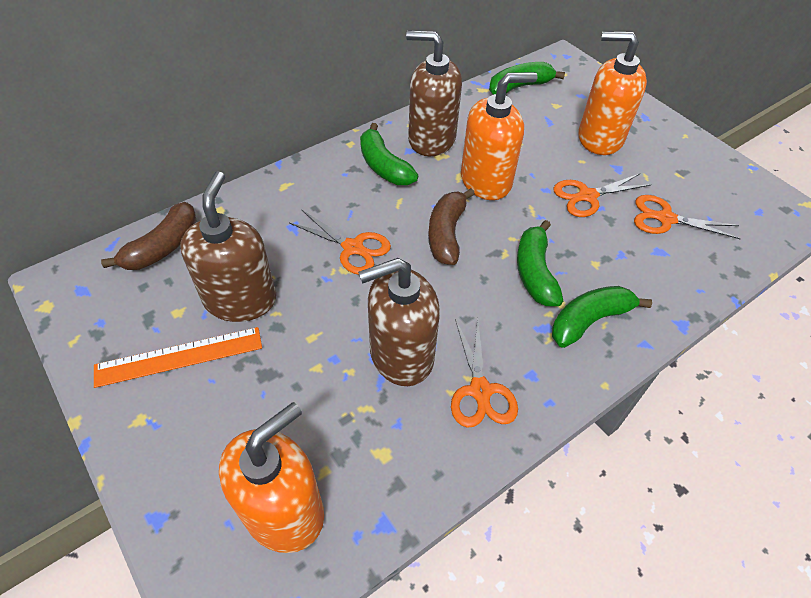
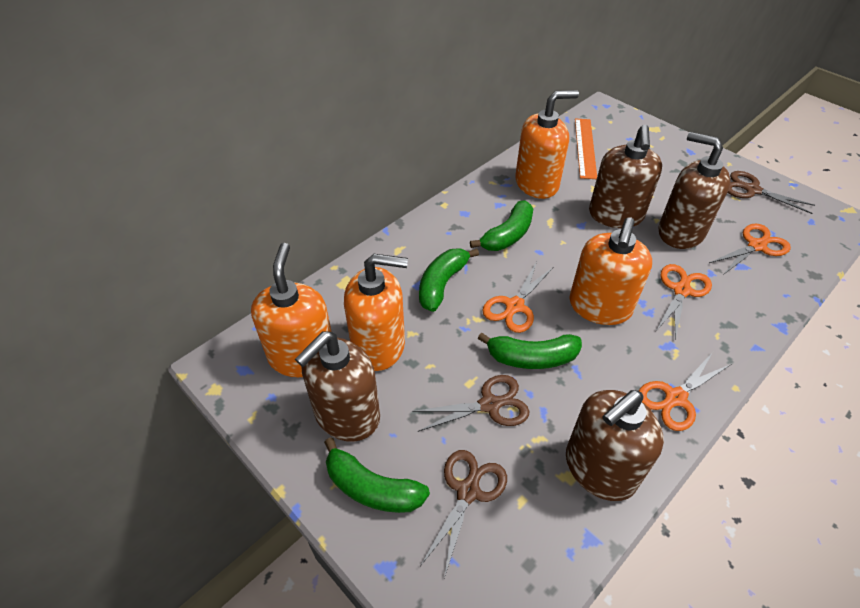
brown banana: 2 -> 0
brown scissors: 0 -> 3
brown soap dispenser: 3 -> 4
orange soap dispenser: 3 -> 4

